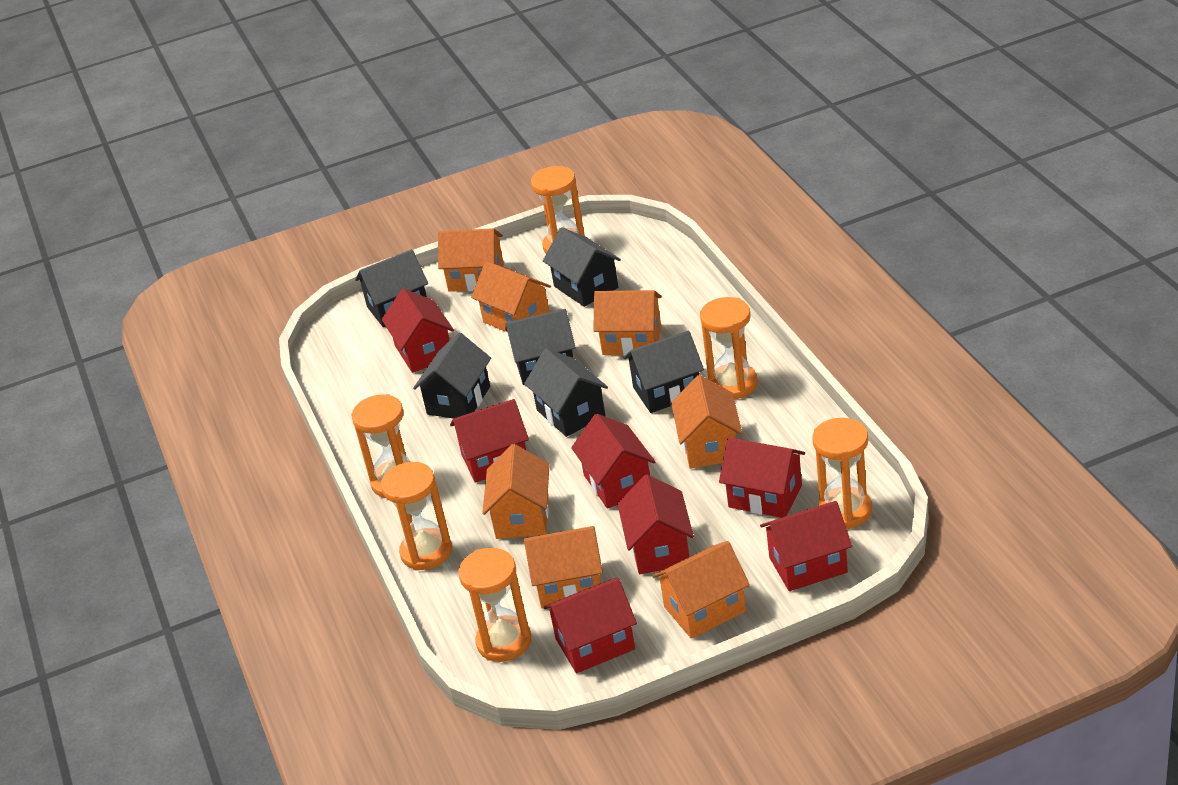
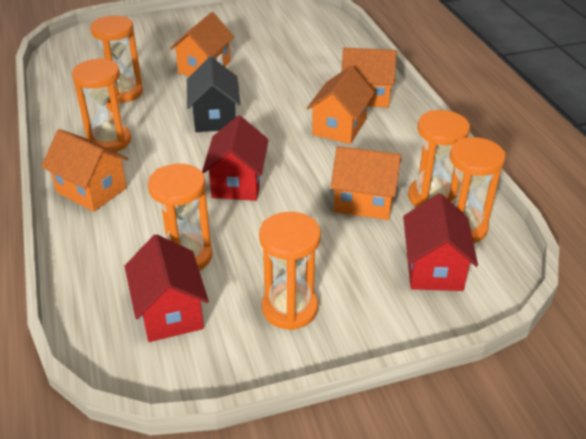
black house: 6 -> 1
orange house: 7 -> 5
red house: 7 -> 3

